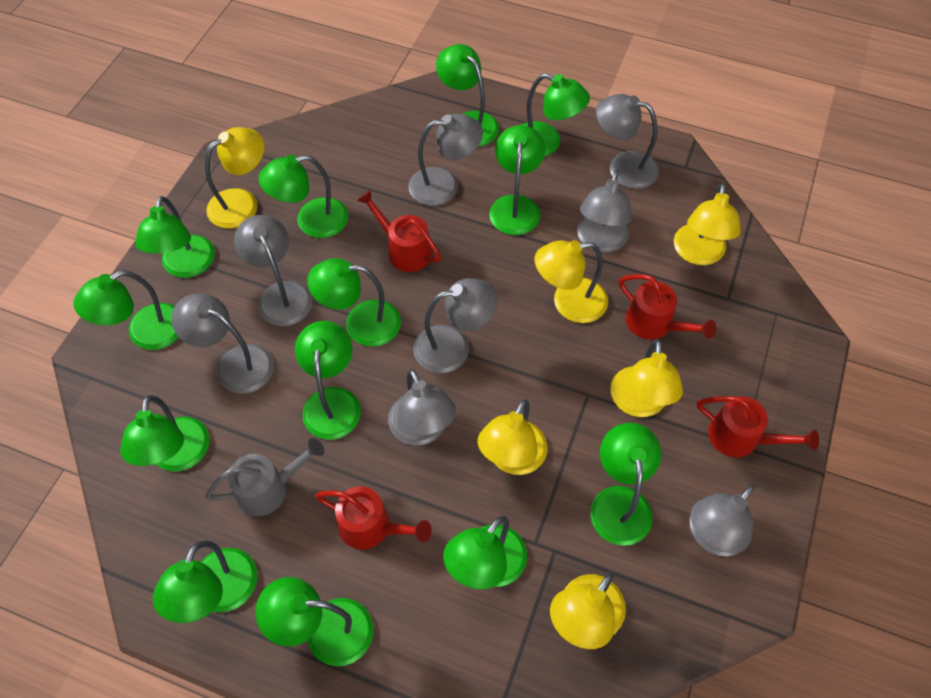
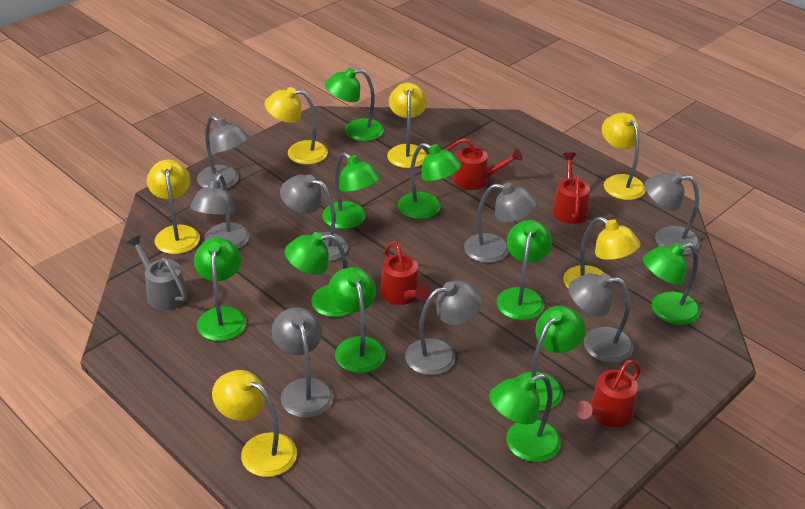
green lamp: 13 -> 10

